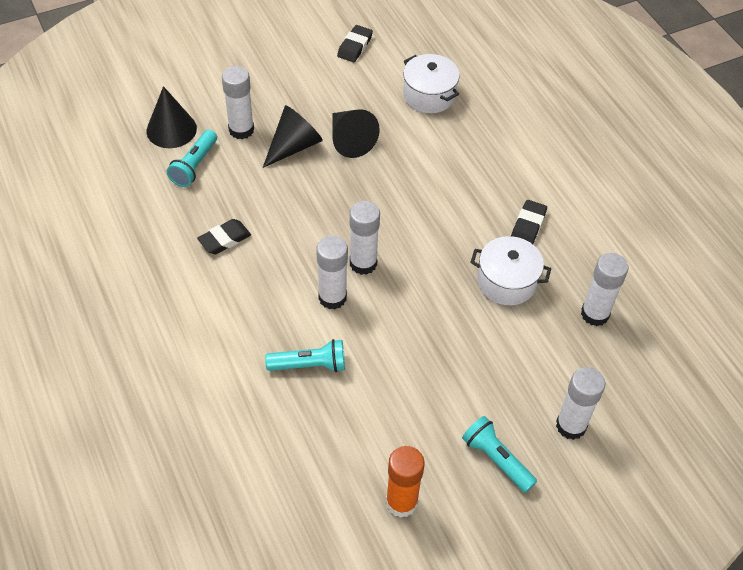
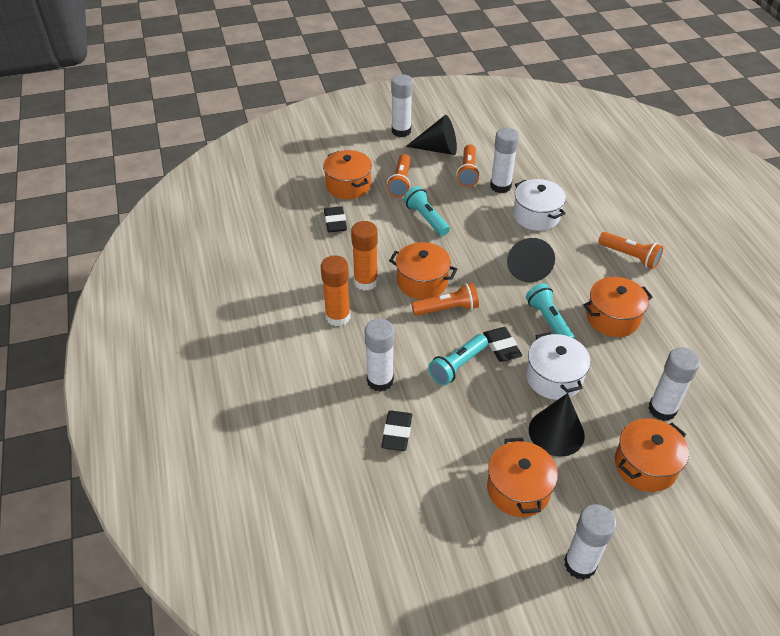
orange flashlight: 0 -> 4
orange glue stick: 1 -> 2
orange pot: 0 -> 5

